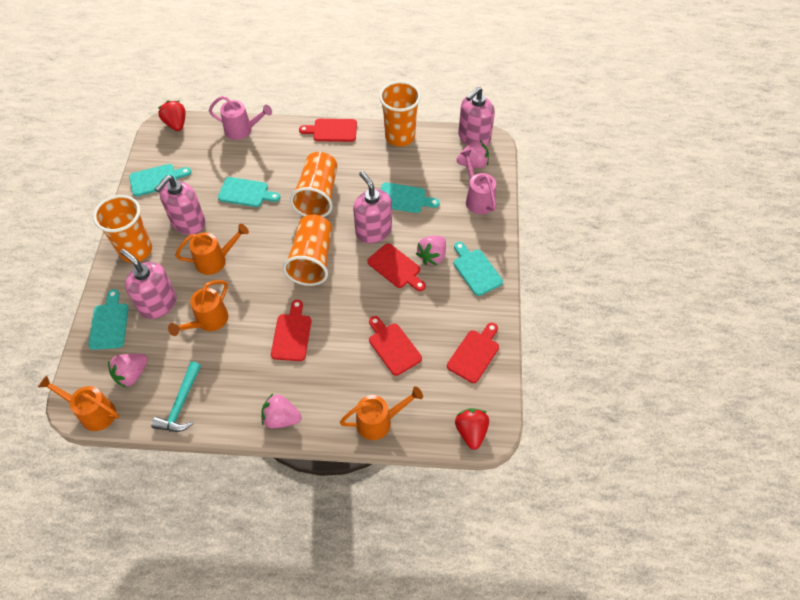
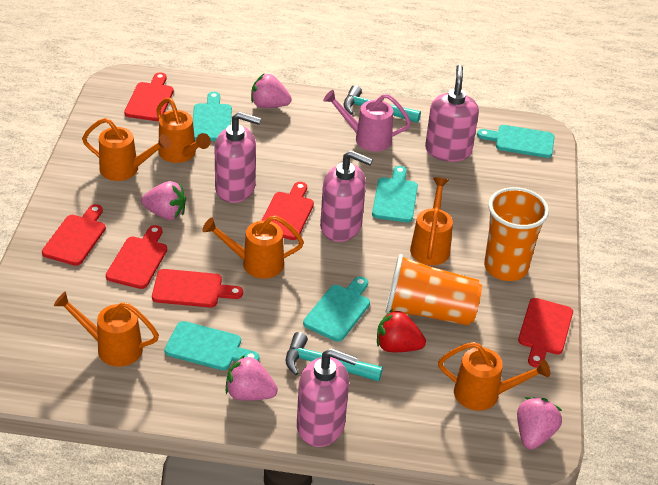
orange cup: 4 -> 2
orange watering can: 4 -> 6
pink watering can: 2 -> 1
red cutting board: 5 -> 6
red strawberry: 2 -> 1
turquoise hammer: 1 -> 2

